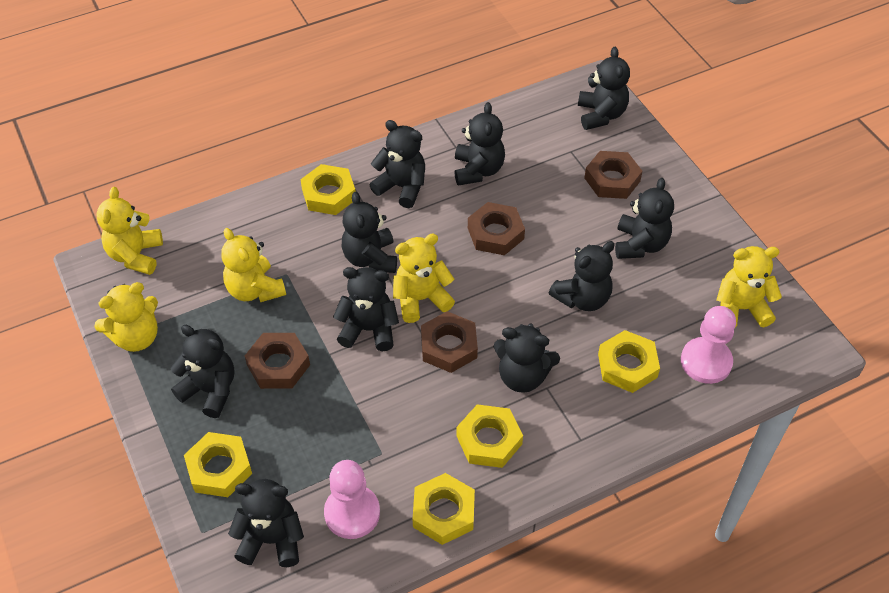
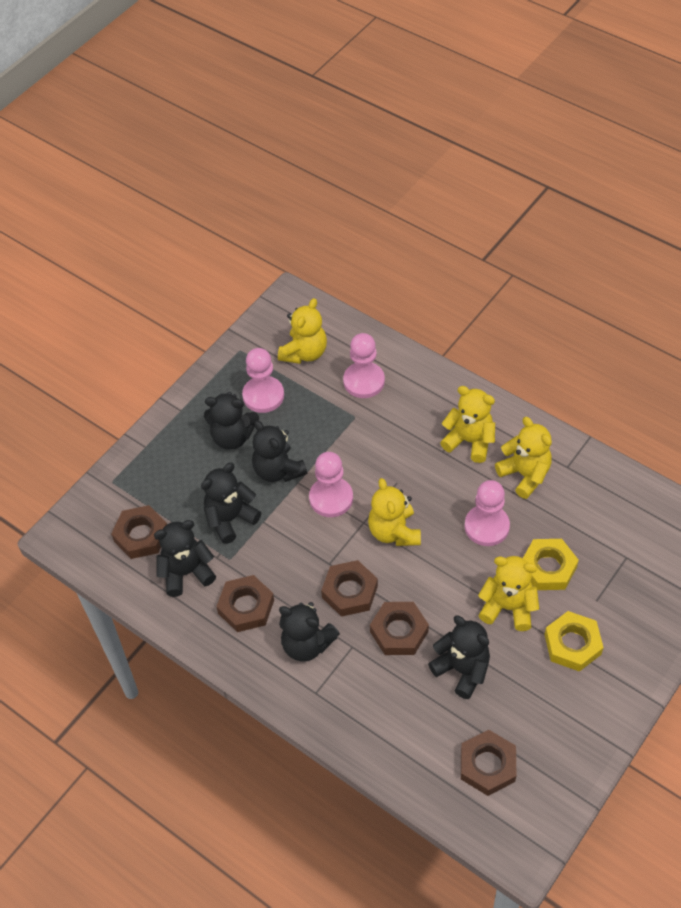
black teddy bear: 10 -> 6
brown nut: 4 -> 5
pink pawn: 2 -> 4
yellow nut: 5 -> 2

